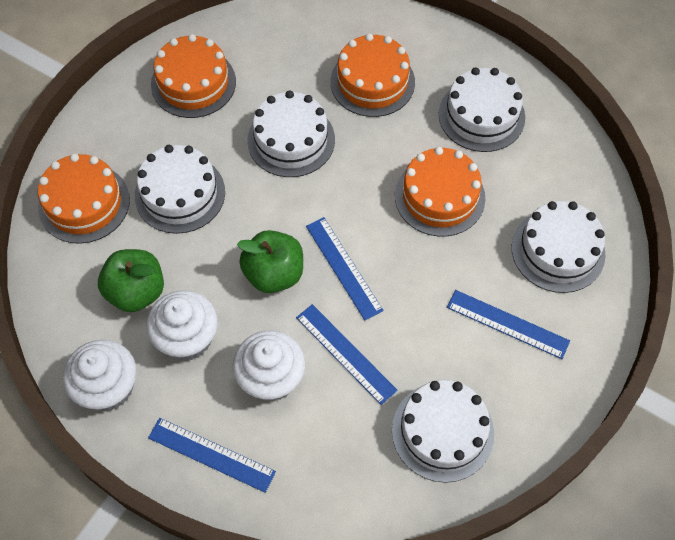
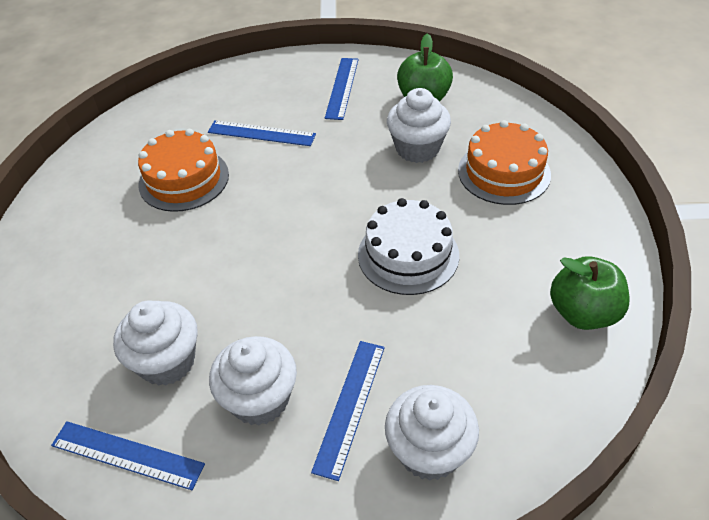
orange cake: 4 -> 2
white cake: 5 -> 1
white cupcake: 3 -> 4

